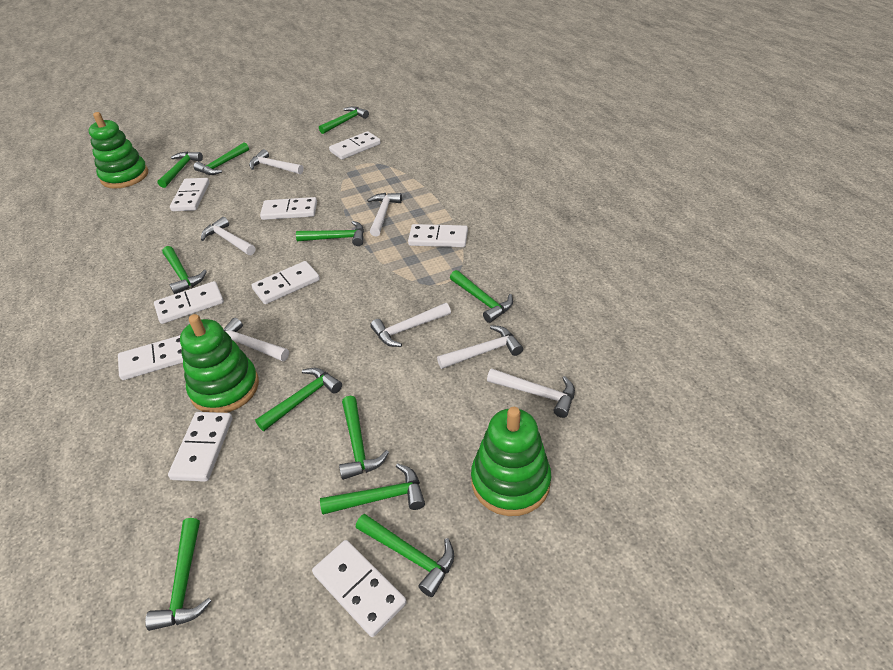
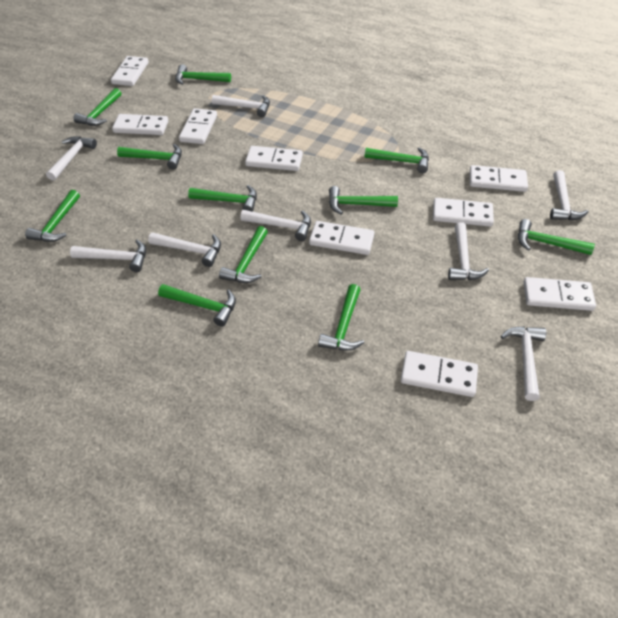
green stacking toy: 3 -> 0
white hammer: 7 -> 8

